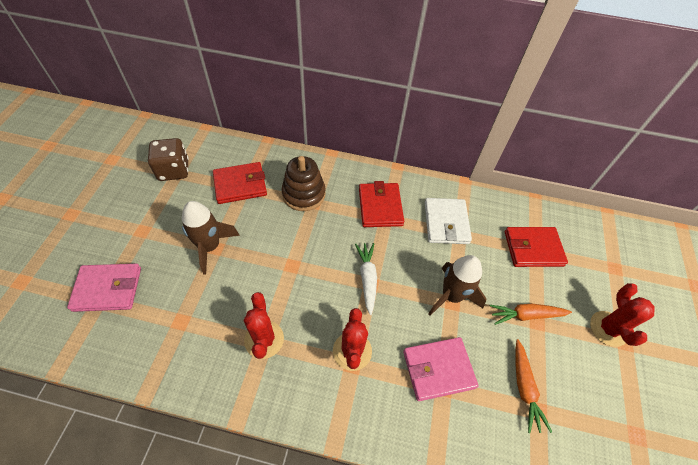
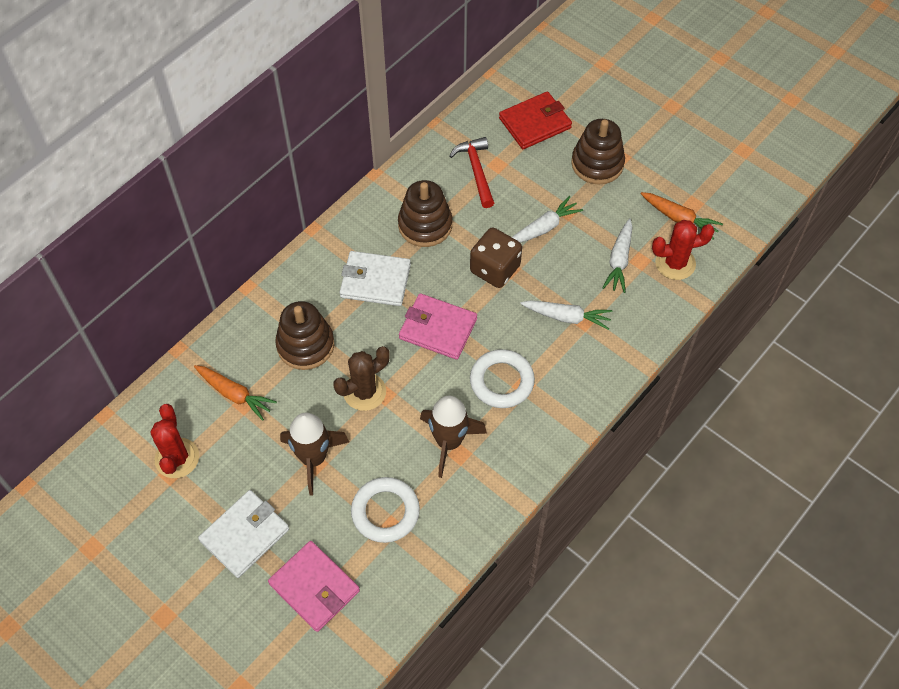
brown cactus: 0 -> 1
brown stacking toy: 1 -> 3
red cactus: 3 -> 2
red hammer: 0 -> 1
red wallet: 3 -> 1
white carrot: 1 -> 3
white ring: 0 -> 2
white wallet: 1 -> 2

